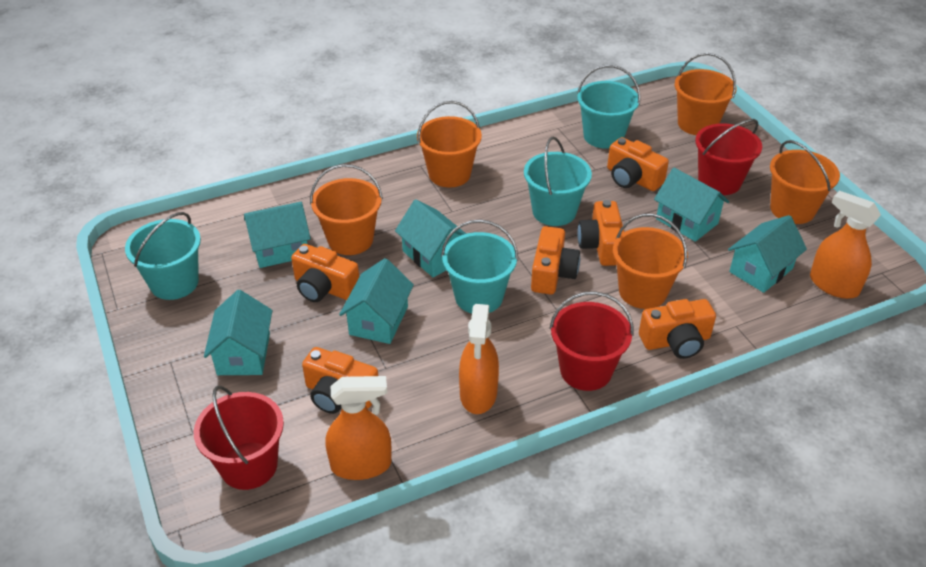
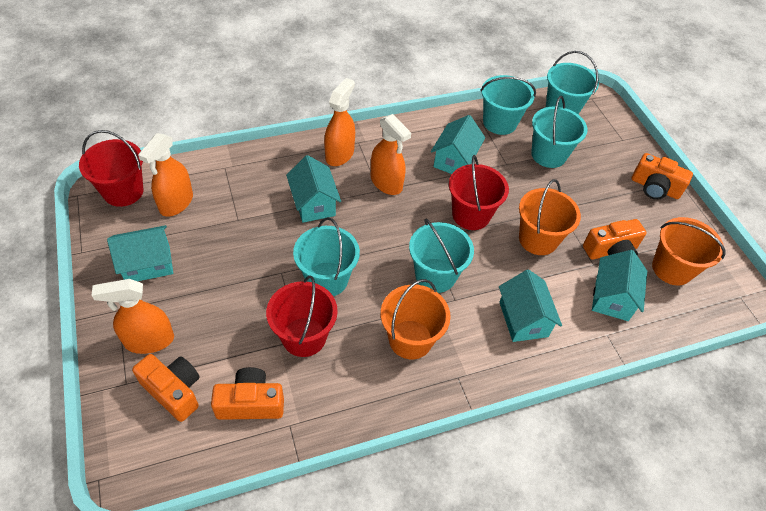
orange bucket: 5 -> 3
orange camera: 6 -> 4
orange spray bottle: 3 -> 4
turquoise bucket: 4 -> 5
turquoise house: 6 -> 5

